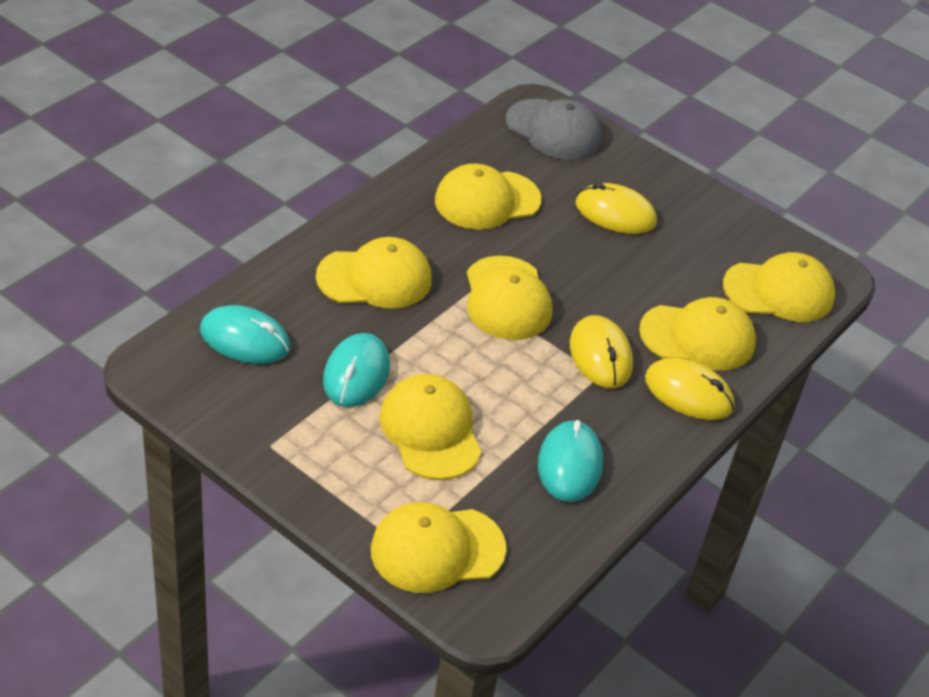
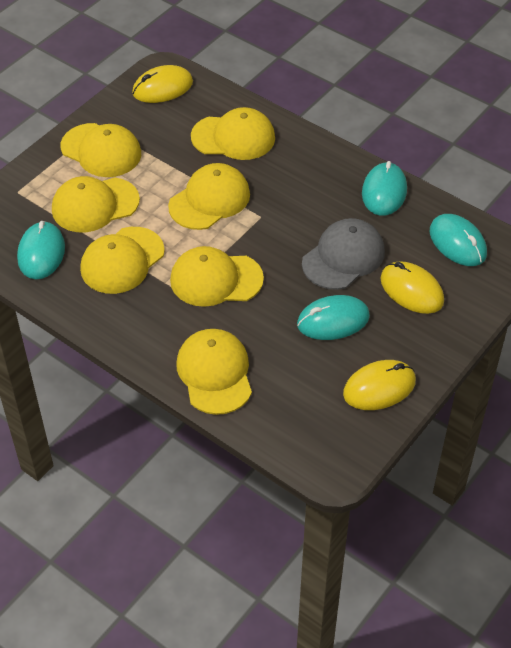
turquoise mouse: 3 -> 4

